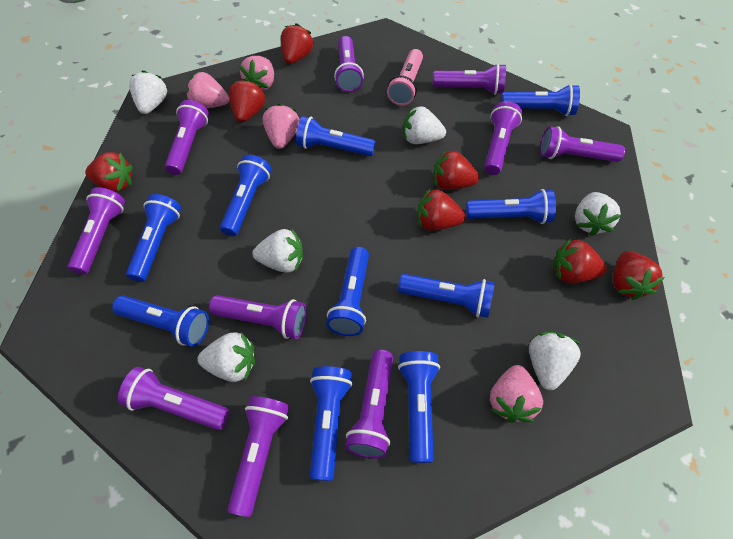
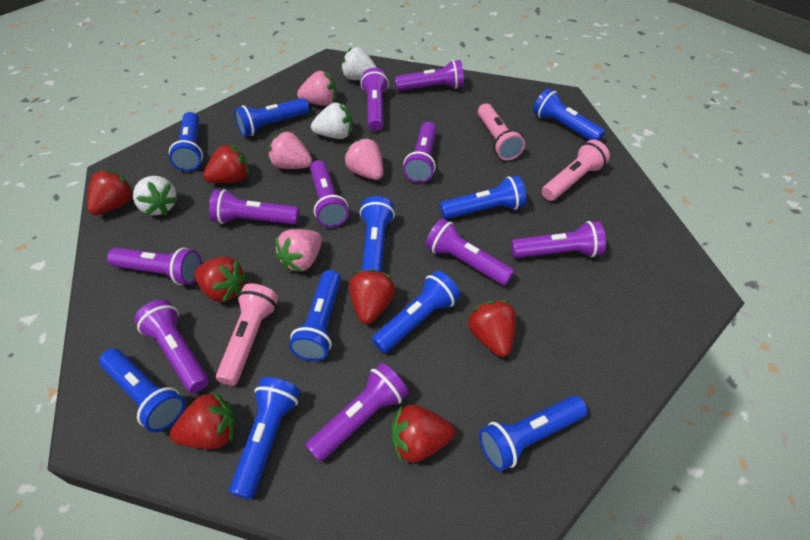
pink flashlight: 1 -> 3
white strawberry: 6 -> 3

